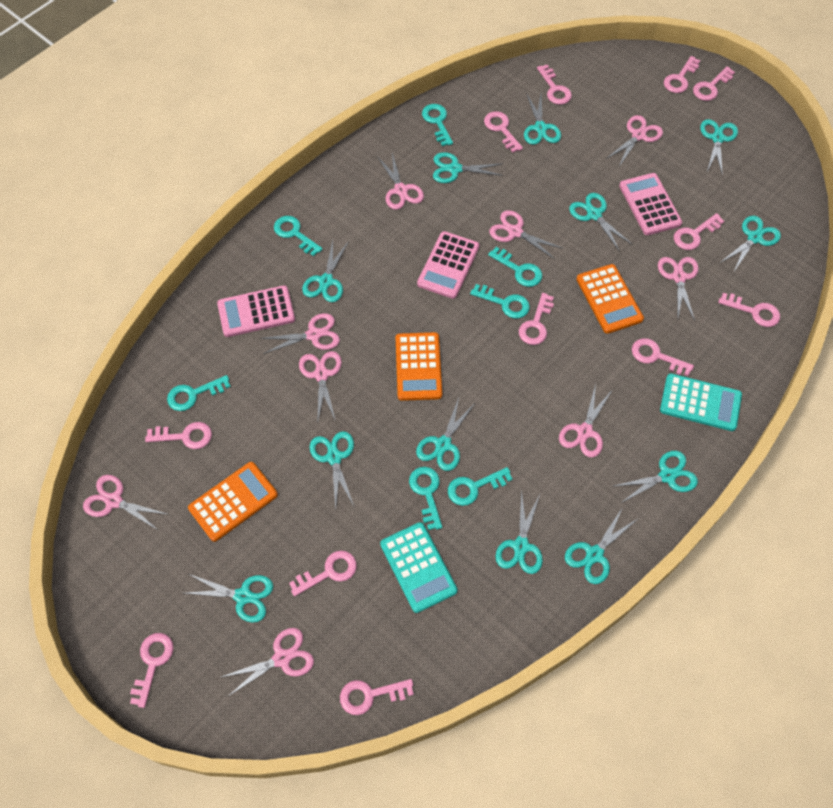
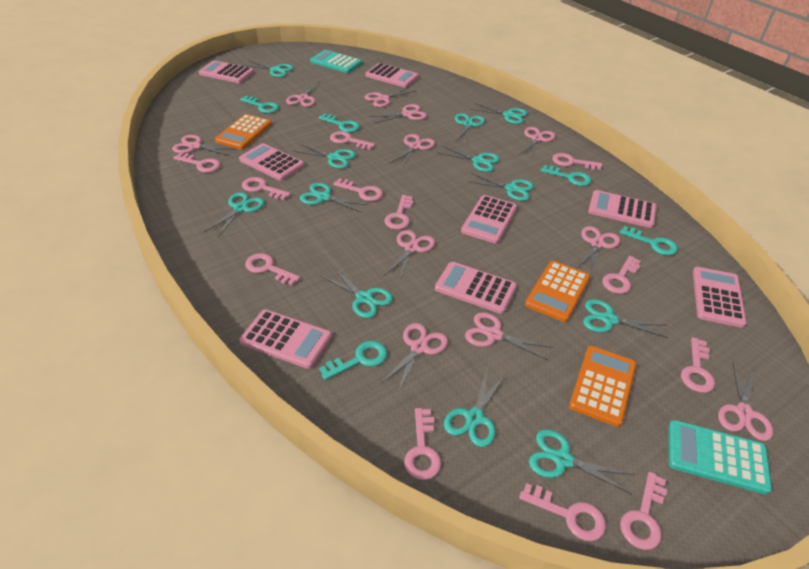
pink calculator: 3 -> 8
pink scissors: 9 -> 11
turquoise key: 7 -> 5

